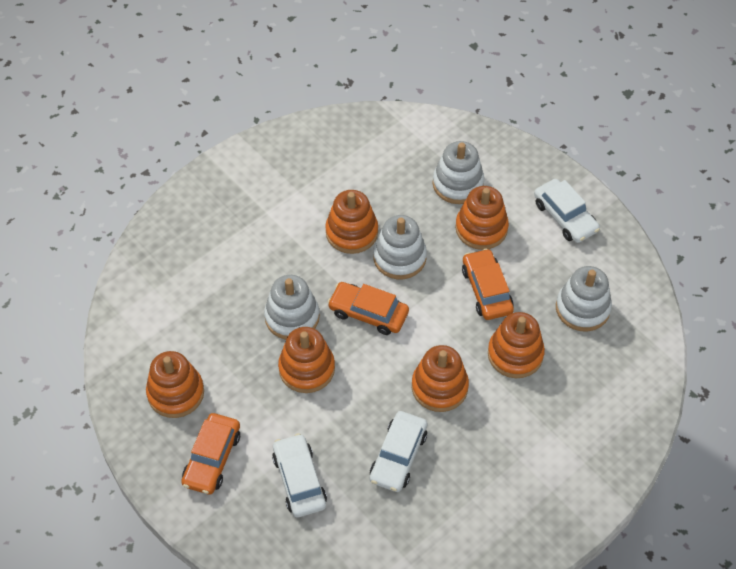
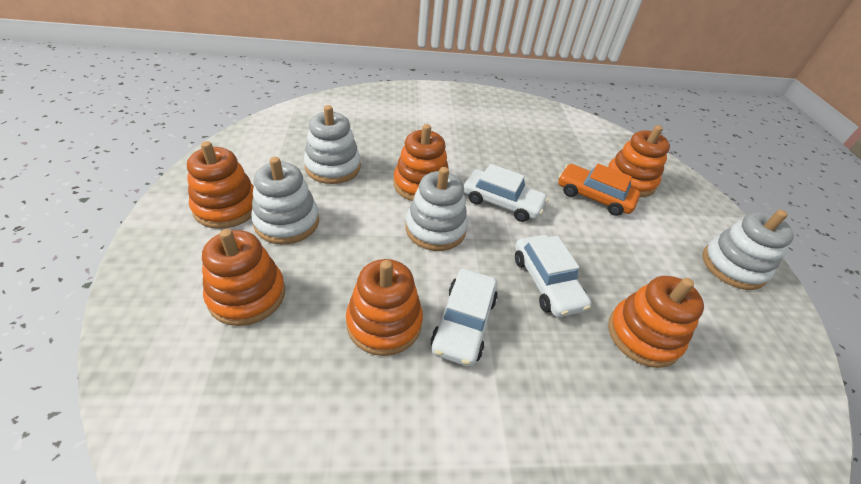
orange car: 3 -> 1

